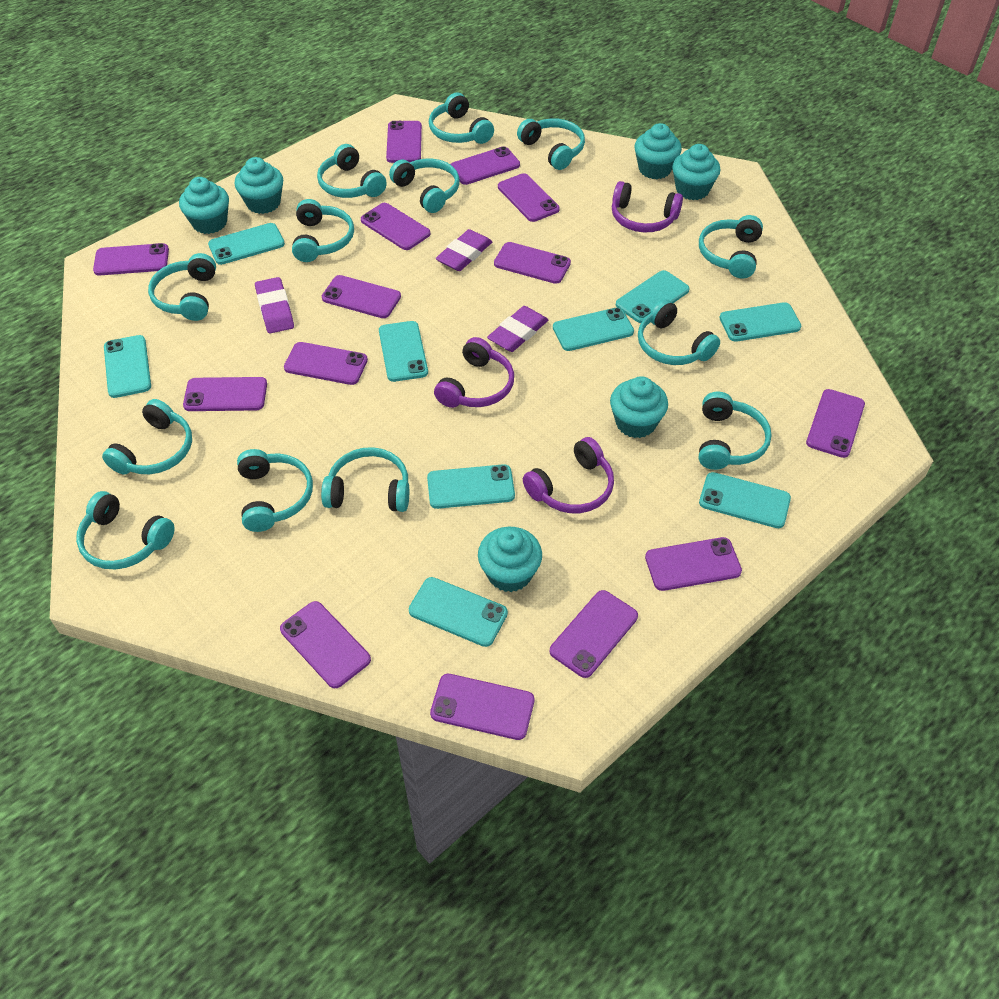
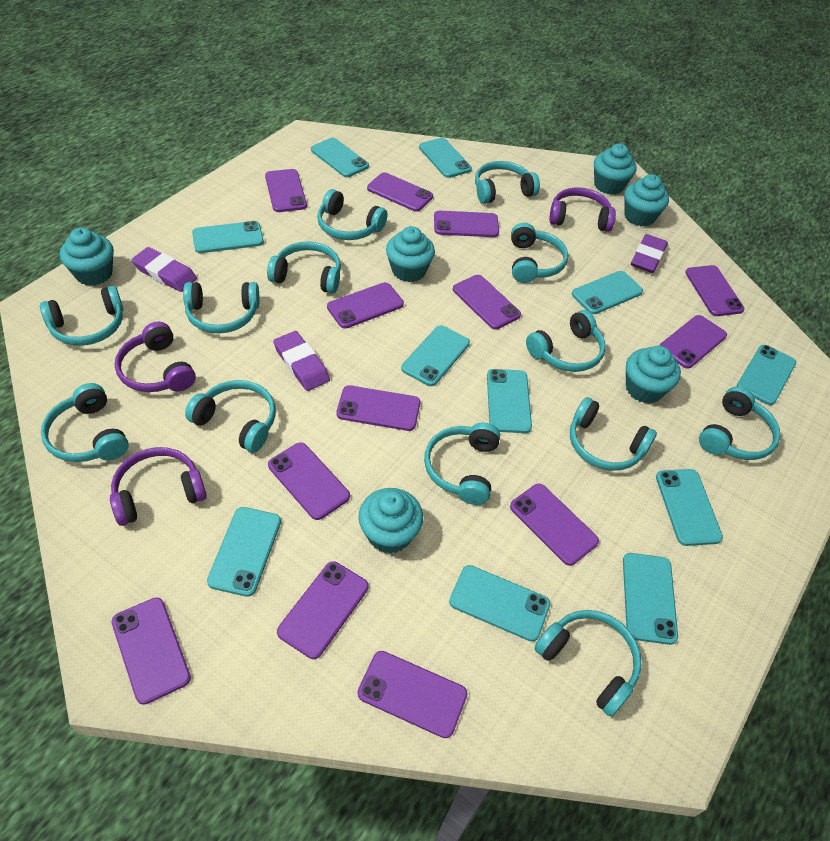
purple phone: 14 -> 13
turquoise phone: 9 -> 11

